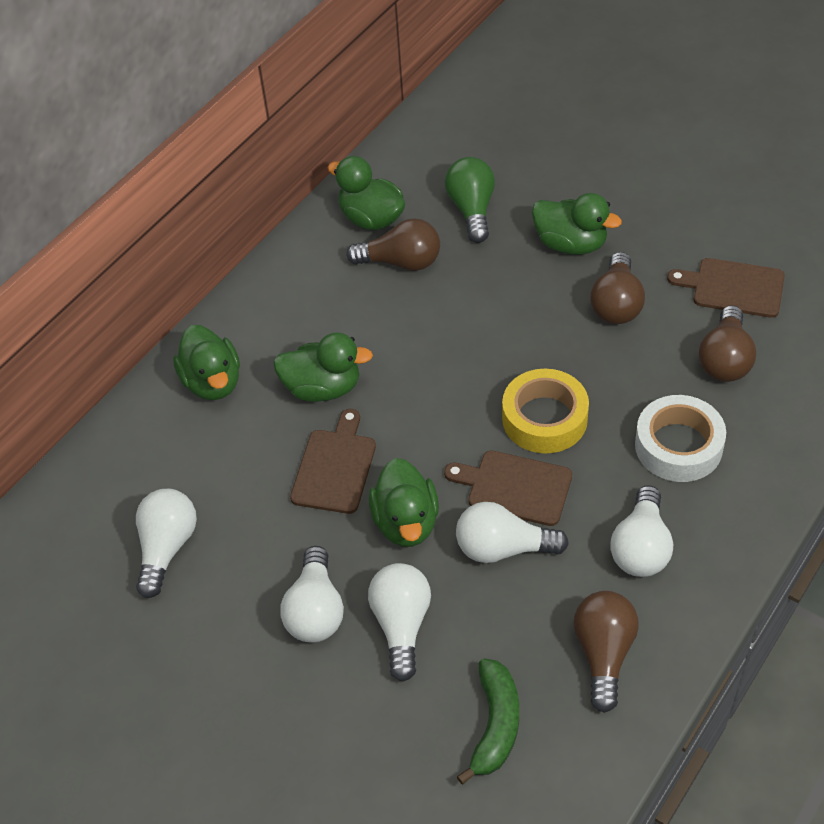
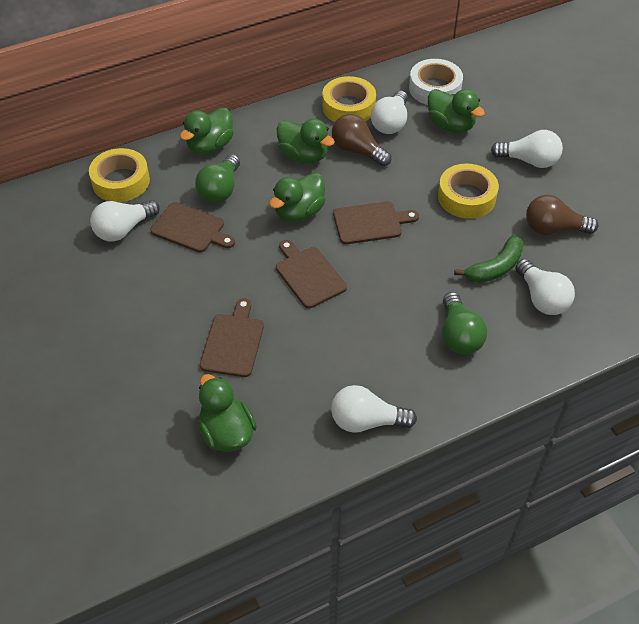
brown cutting board: 3 -> 4
brown light bulb: 4 -> 2
green light bulb: 1 -> 2
yellow tape: 1 -> 3

